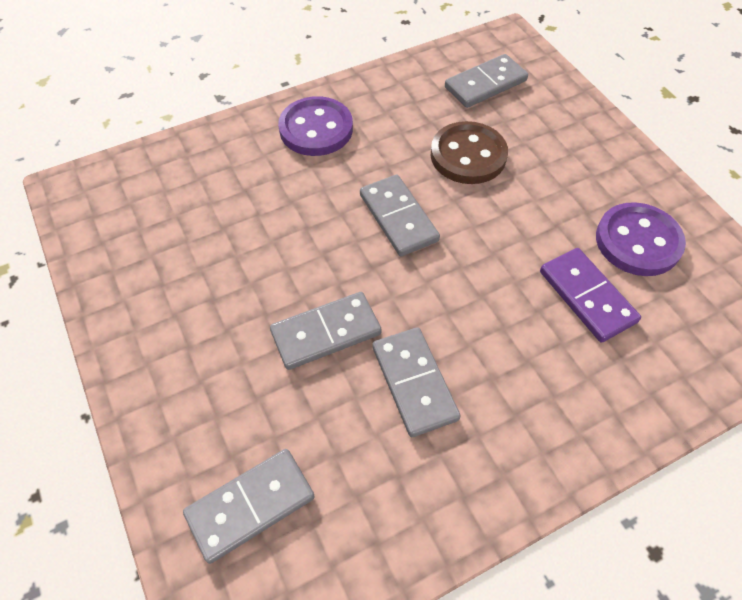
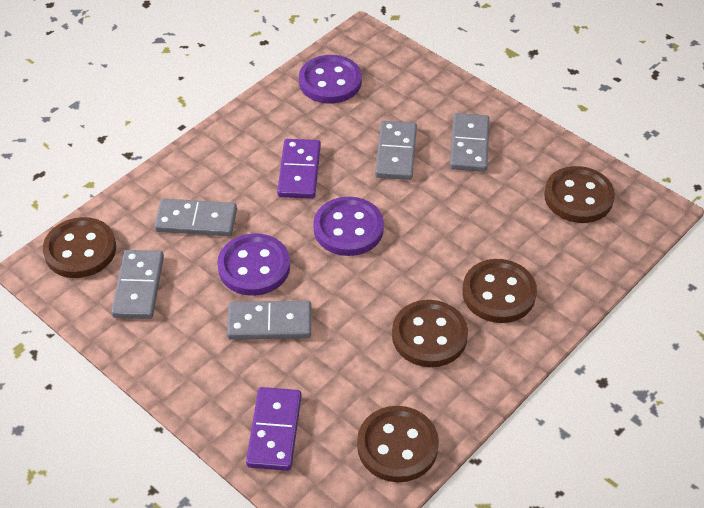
brown button: 1 -> 5
purple button: 2 -> 3
purple domino: 1 -> 2

